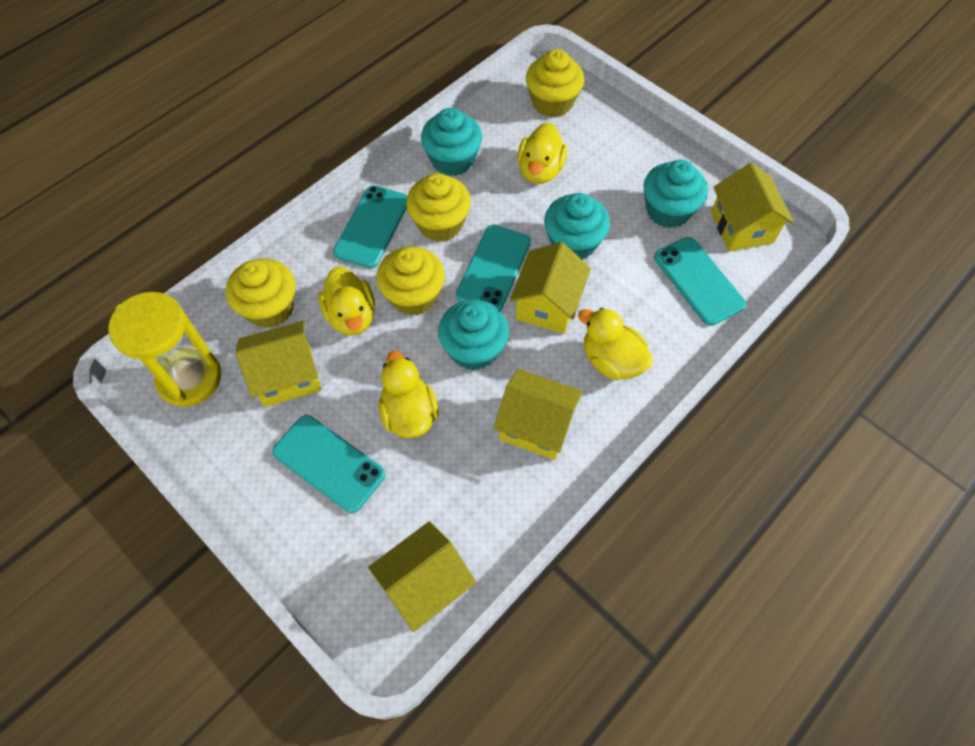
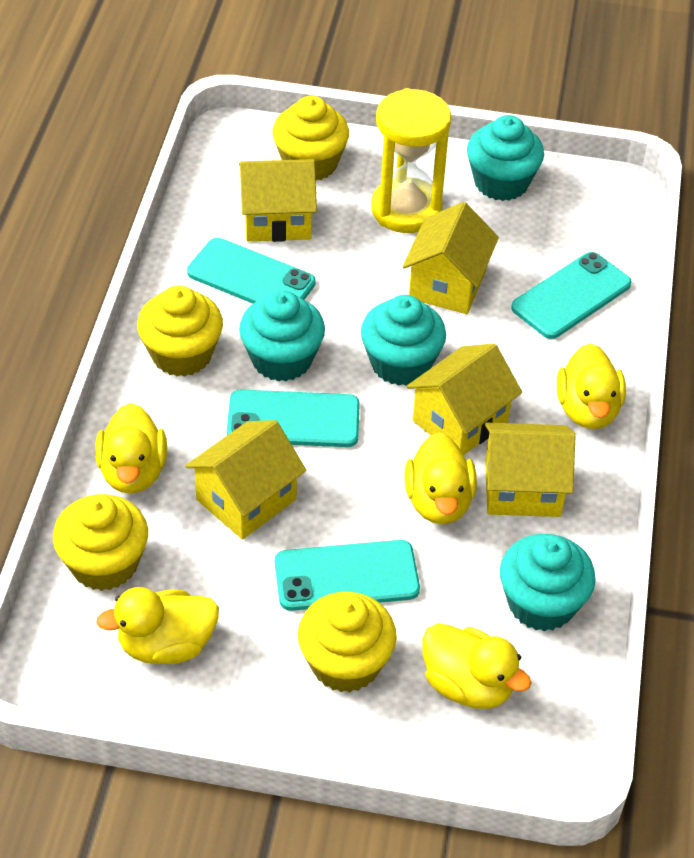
yellow duck: 4 -> 5

